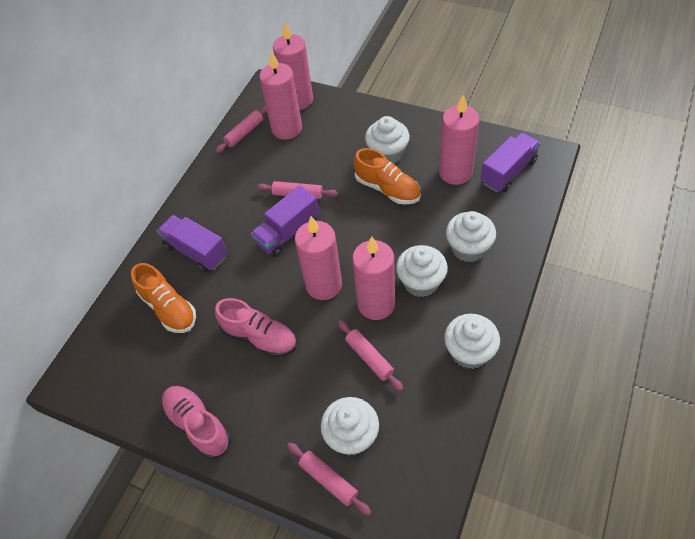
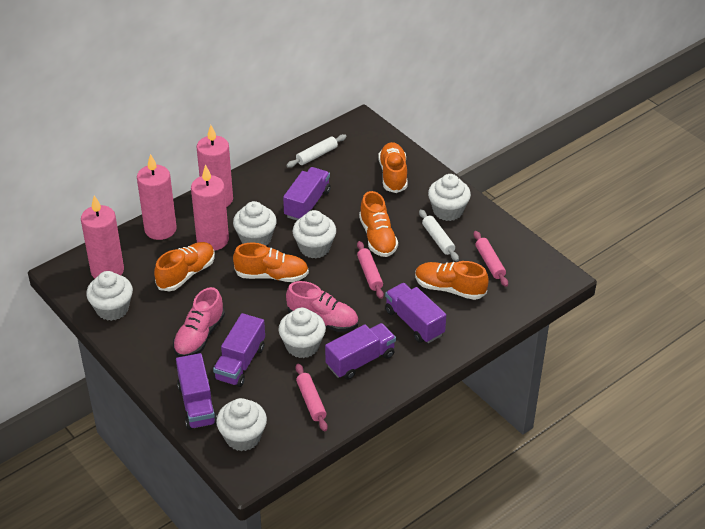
orange shoe: 2 -> 5
pink candle: 5 -> 4
pink rolling pin: 4 -> 3
purple truck: 3 -> 5
white cupcake: 5 -> 6
white rolling pin: 0 -> 2

